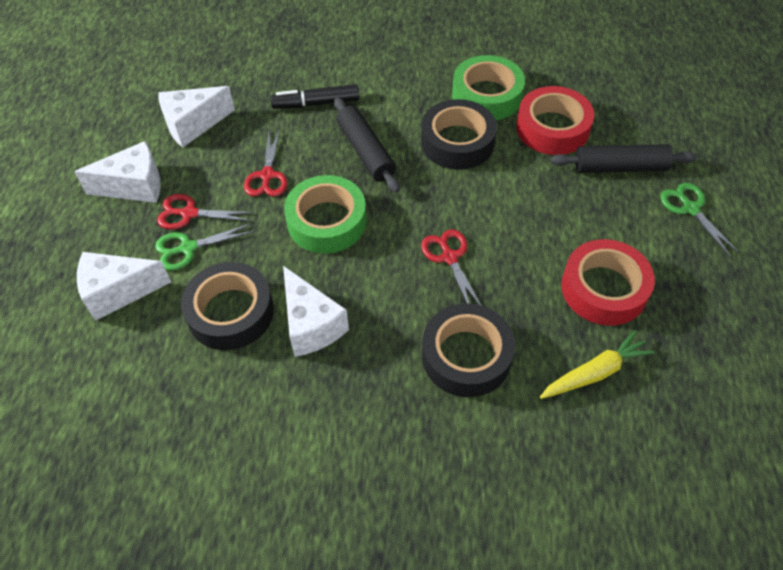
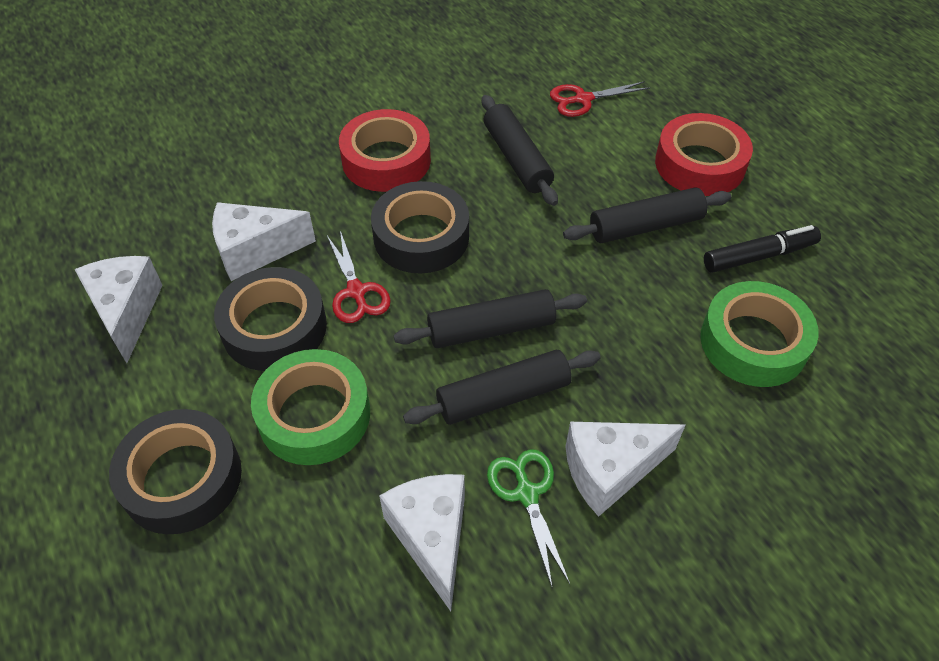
black rolling pin: 2 -> 4
green scissors: 2 -> 1
red scissors: 3 -> 2
yellow carrot: 1 -> 0

